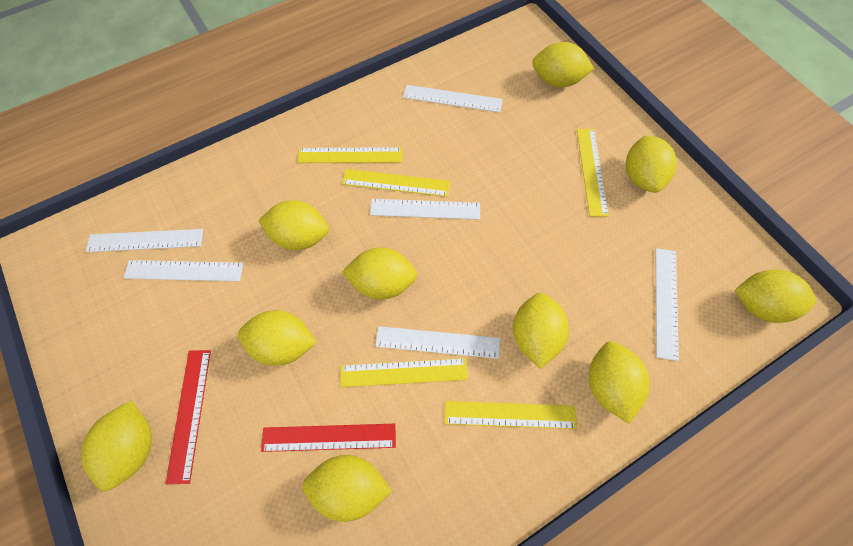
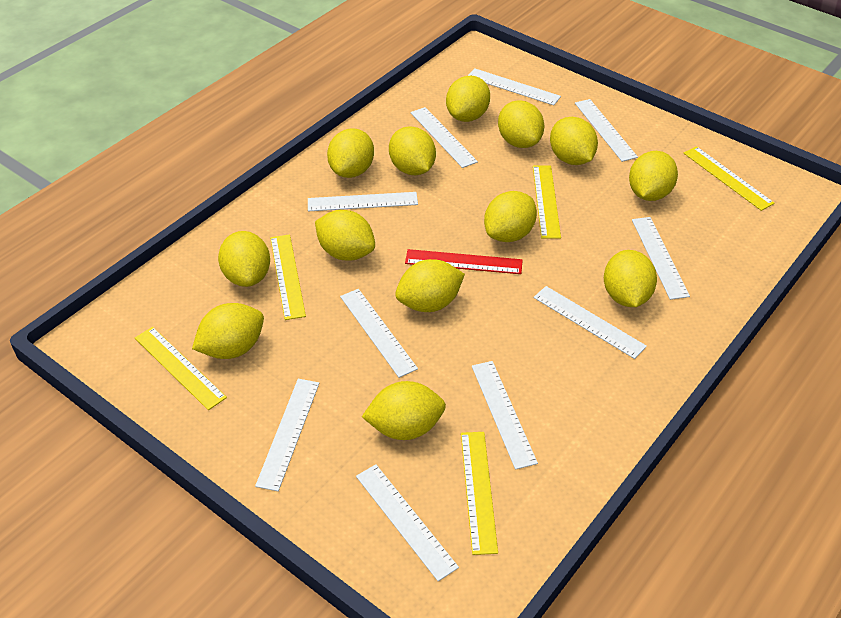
red ruler: 2 -> 1
white ruler: 6 -> 10
yellow lemon: 10 -> 13

